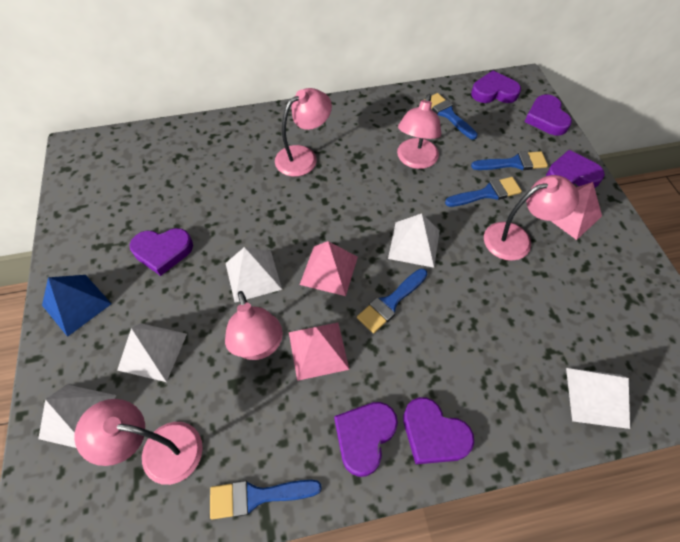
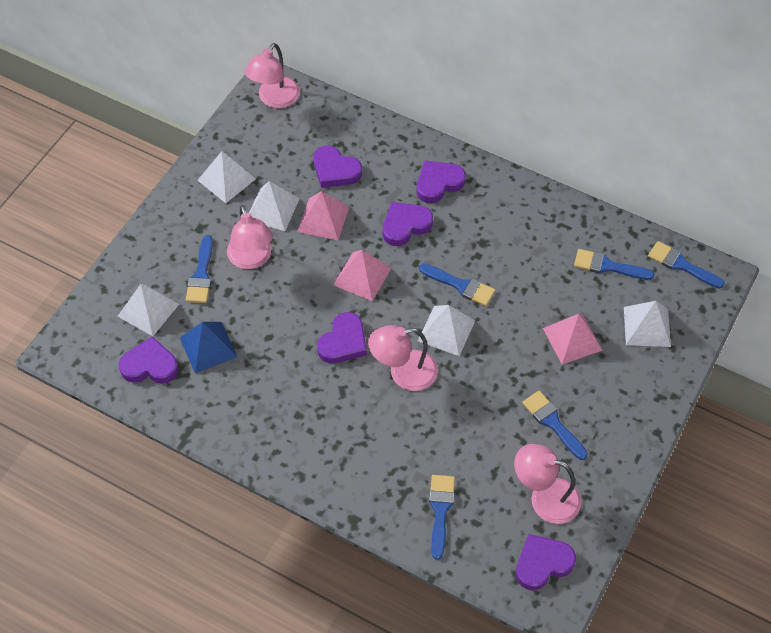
blue brush: 5 -> 6
pink lamp: 5 -> 4

